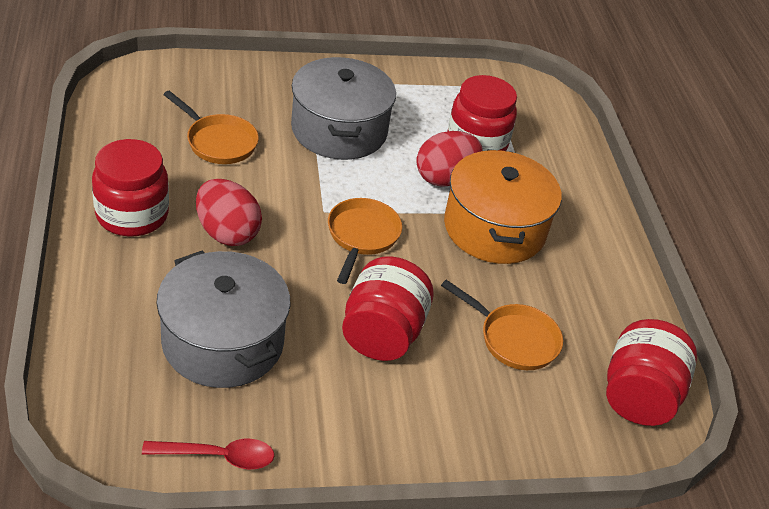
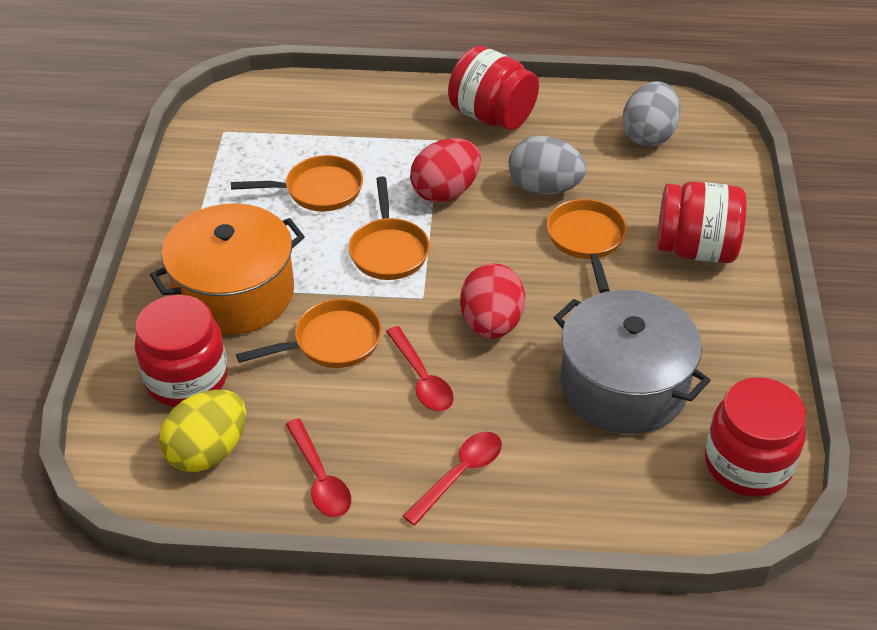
grey egg: 0 -> 2
grey pot: 2 -> 1
orange pan: 3 -> 4
red spoon: 1 -> 3
yellow egg: 0 -> 1

